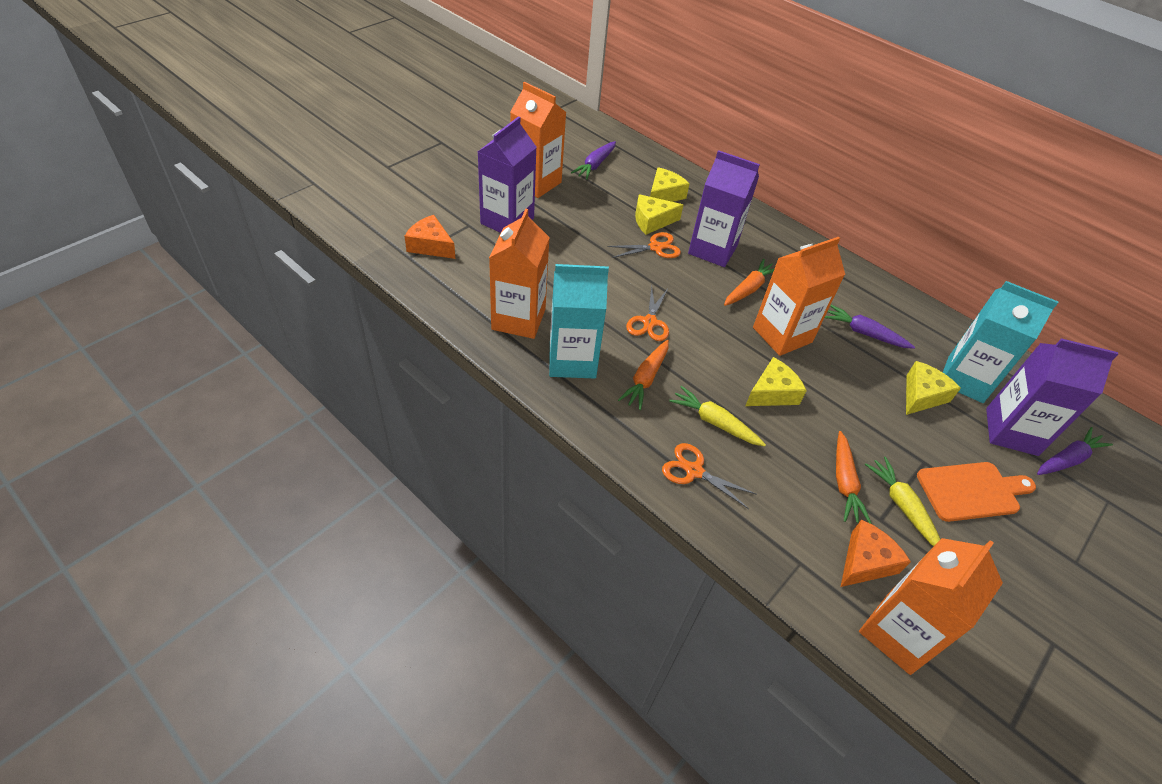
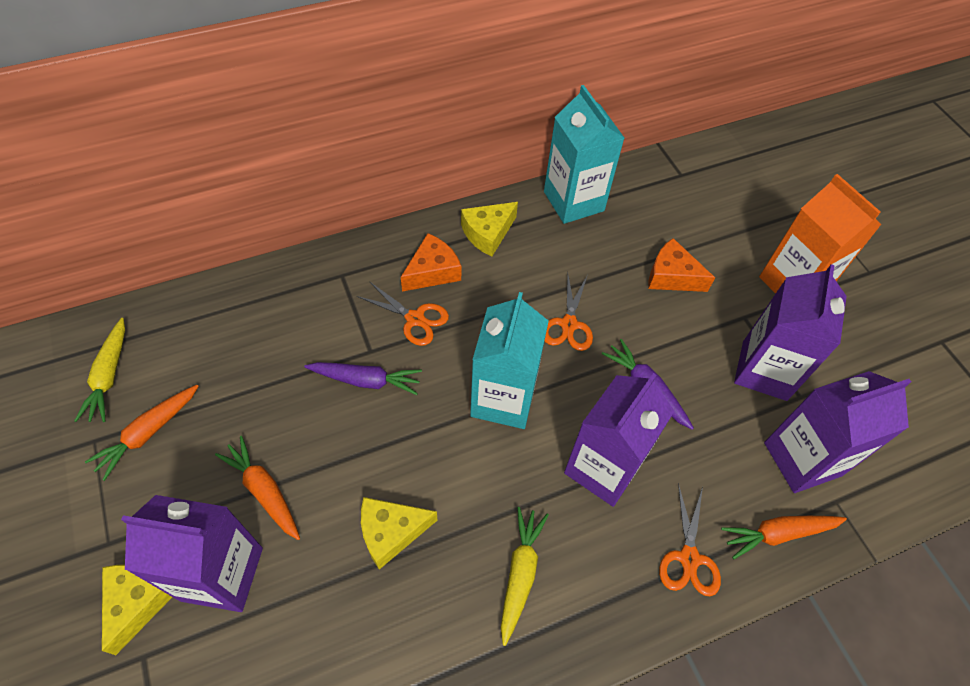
orange carton: 4 -> 1
orange cutting board: 1 -> 0
purple carrot: 3 -> 2
purple carton: 3 -> 4
yellow cheese: 4 -> 3

